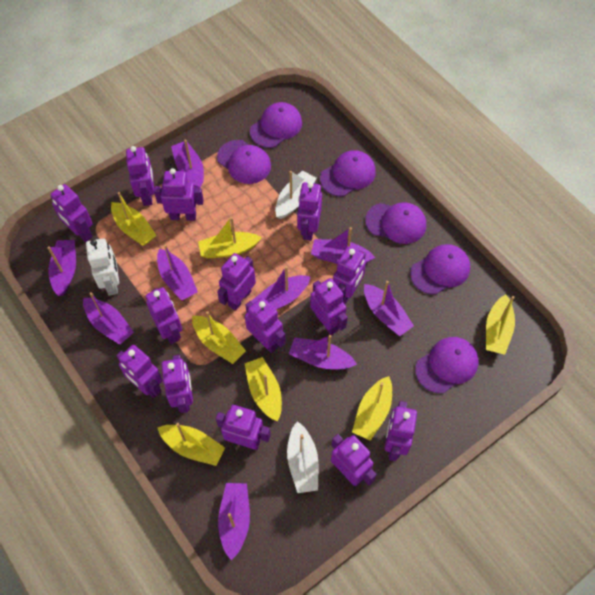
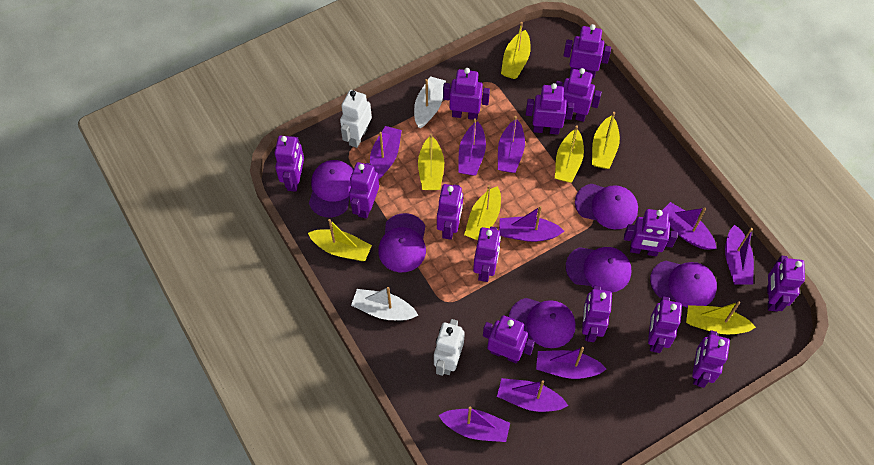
white robot: 1 -> 2

